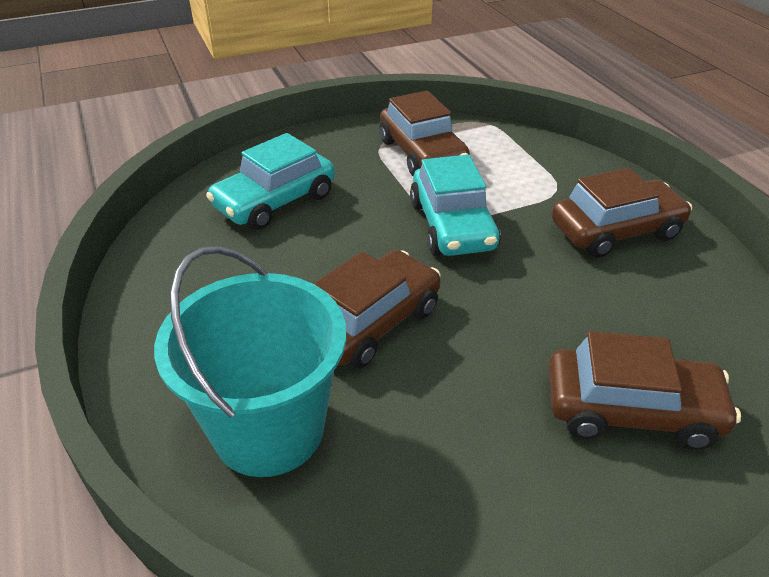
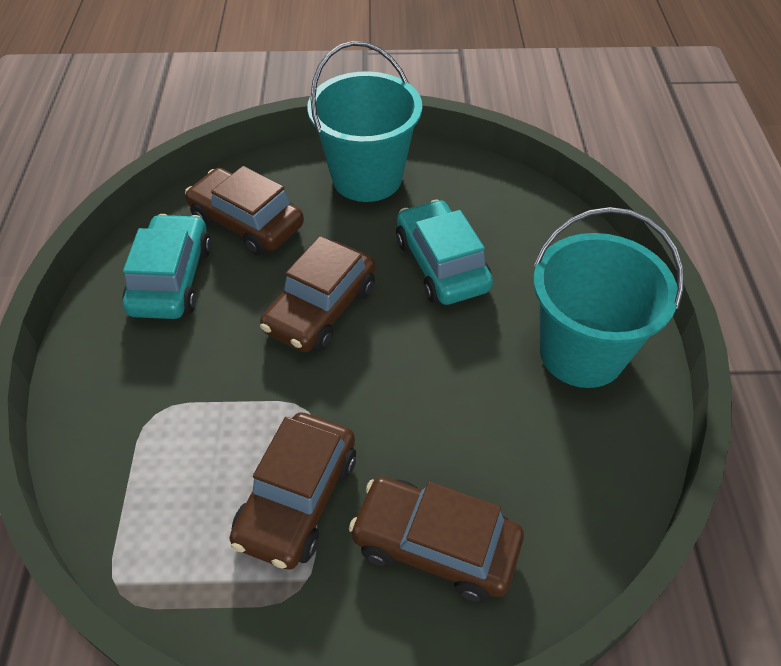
turquoise bucket: 1 -> 2

